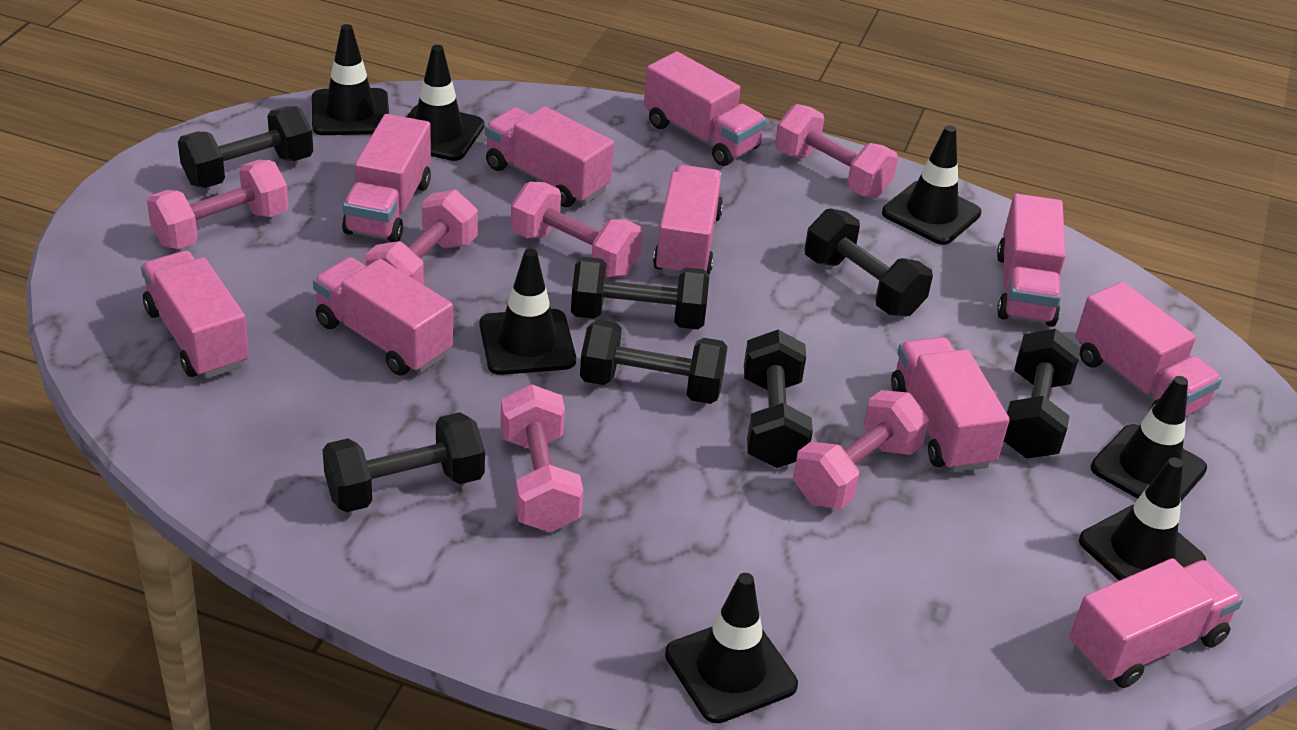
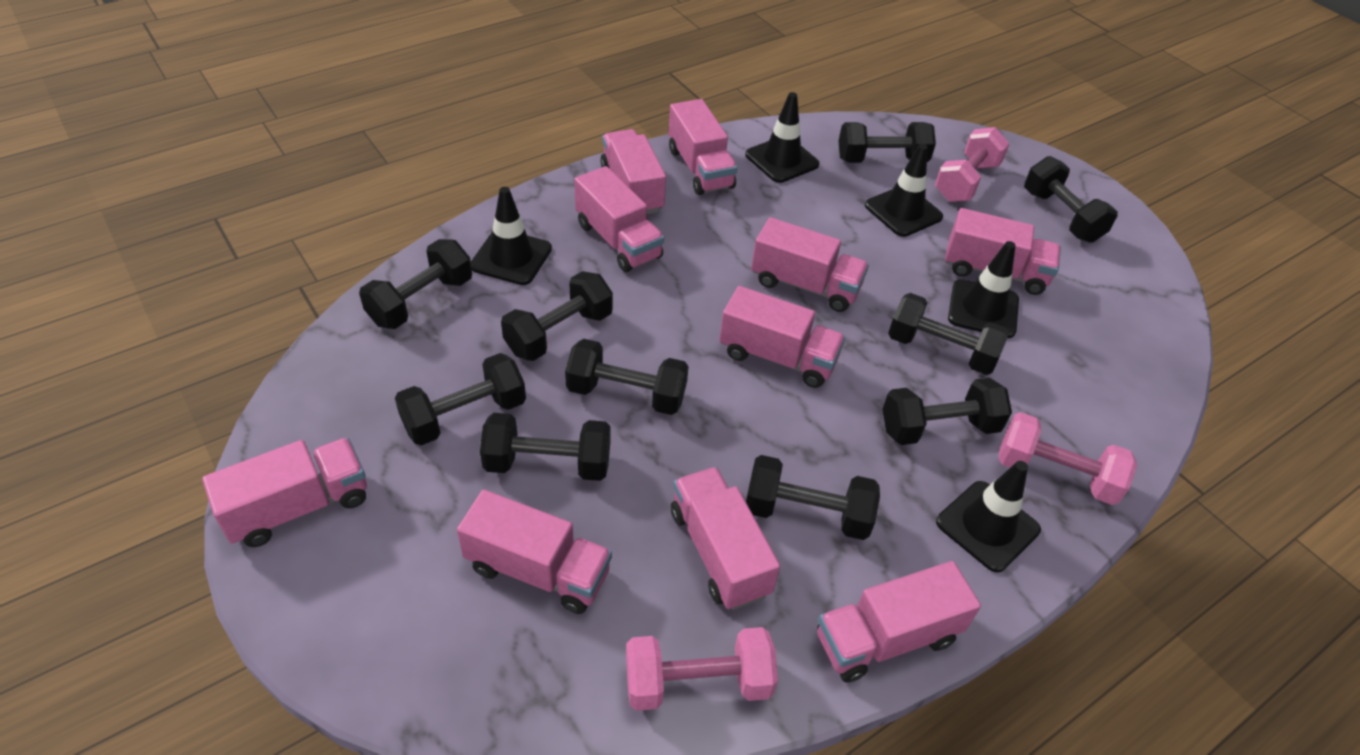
black dumbbell: 7 -> 10
black traffic cone: 7 -> 5
pink dumbbell: 6 -> 3

